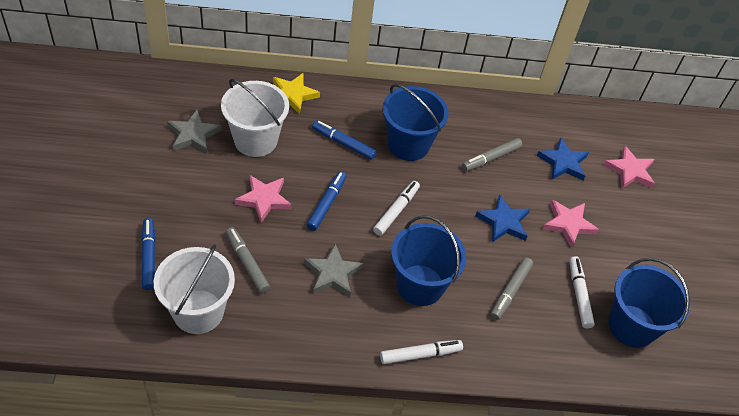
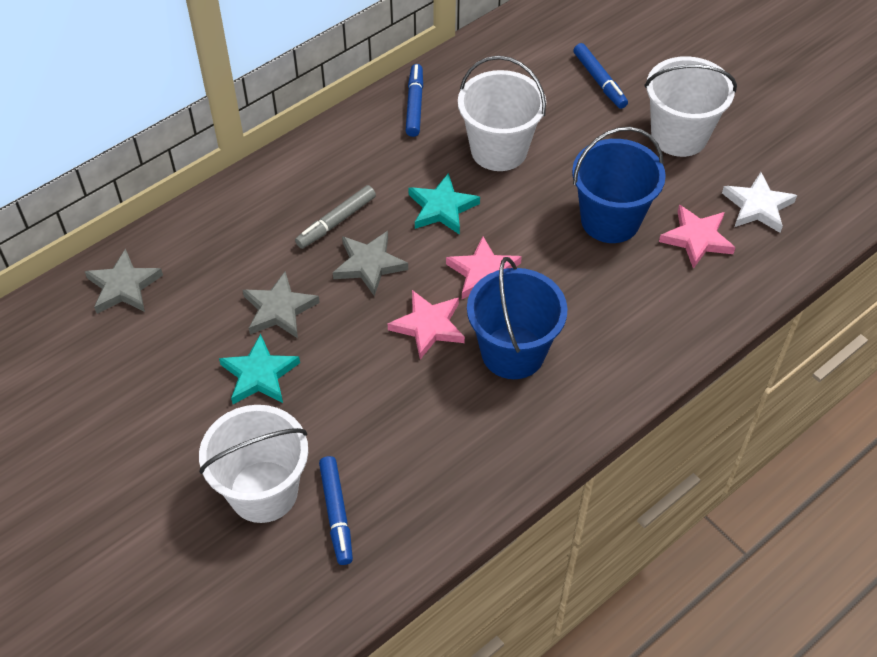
blue bucket: 3 -> 2
blue star: 2 -> 0
grey marker: 3 -> 1
grey star: 2 -> 3
turquoise star: 0 -> 2
white bucket: 2 -> 3
white marker: 3 -> 0
white star: 0 -> 1
yellow star: 1 -> 0

